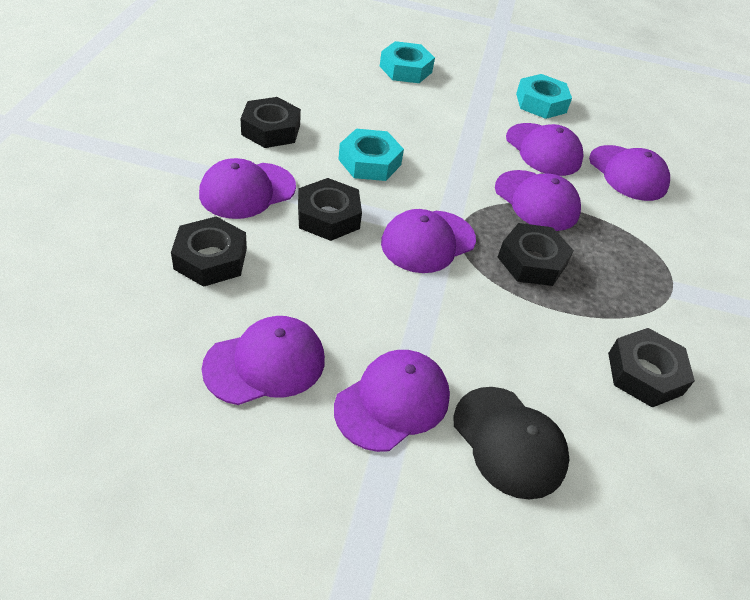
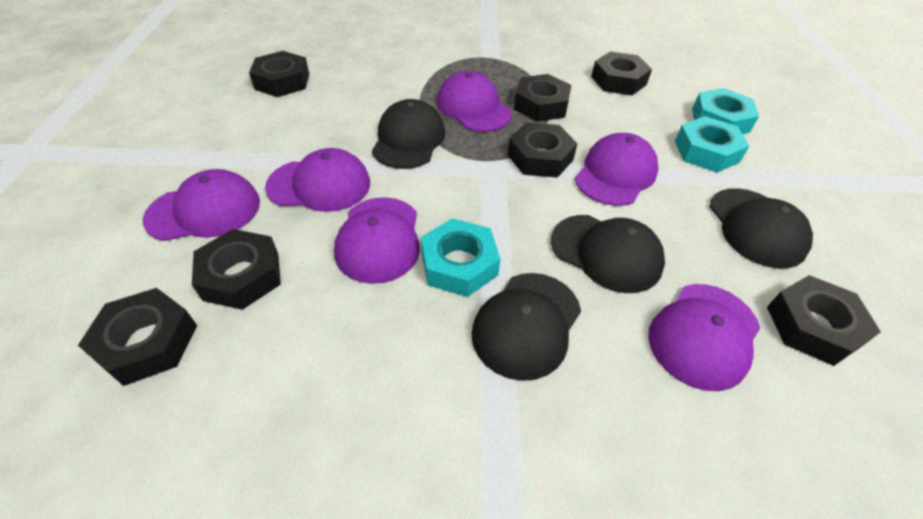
black cap: 1 -> 4
black nut: 5 -> 7
purple cap: 7 -> 6

